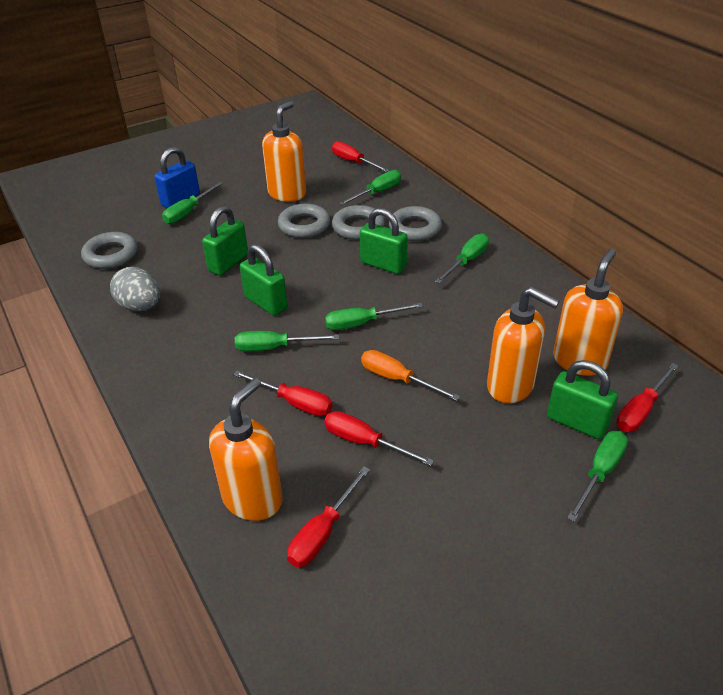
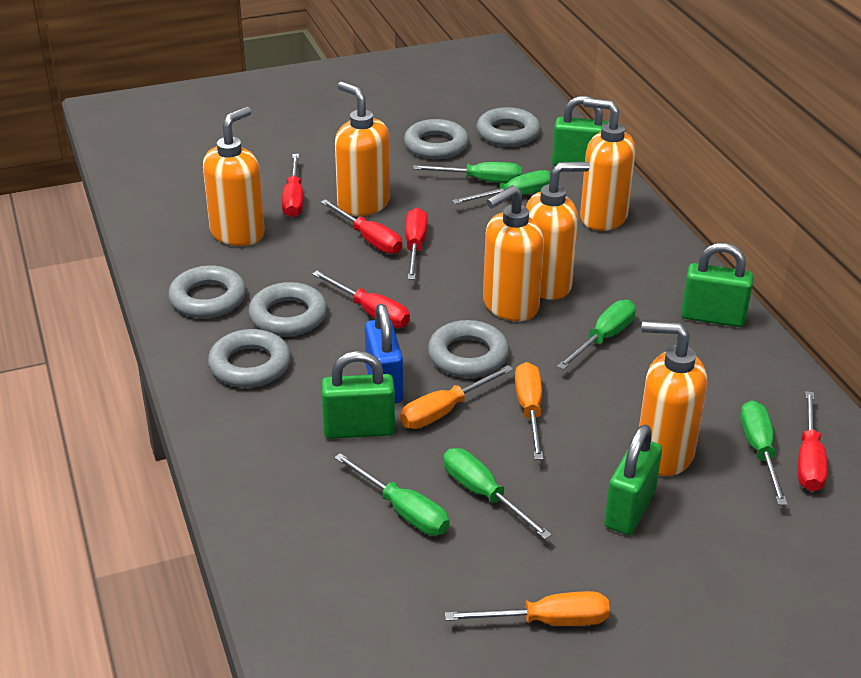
grey egg: 1 -> 0
grey ring: 4 -> 6
orange screwdriver: 1 -> 3
orange soap dispenser: 4 -> 6

